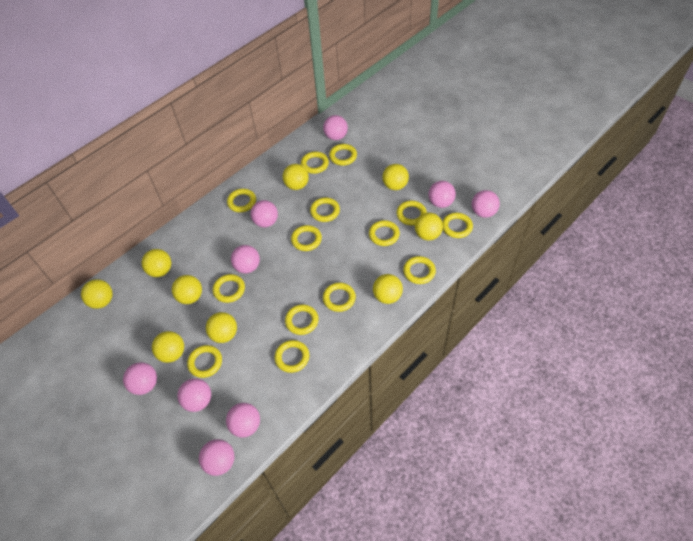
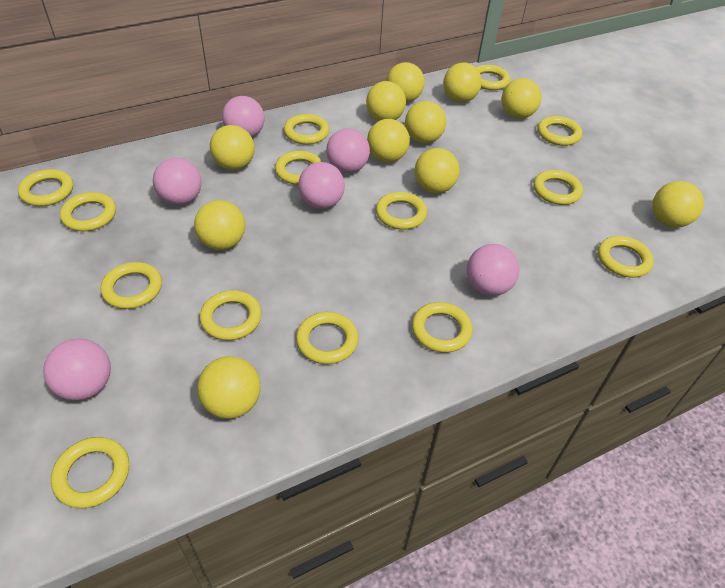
pink ball: 9 -> 6
yellow ball: 9 -> 11

